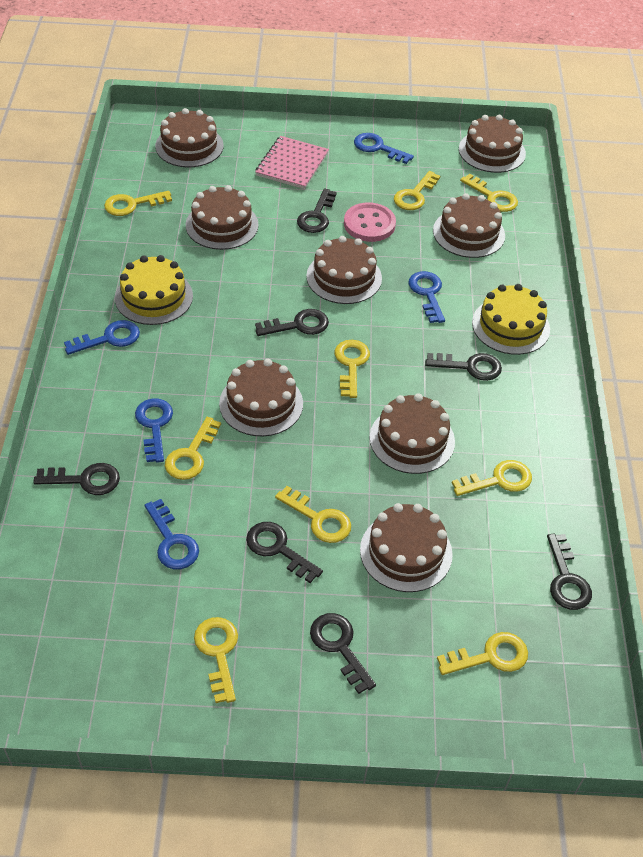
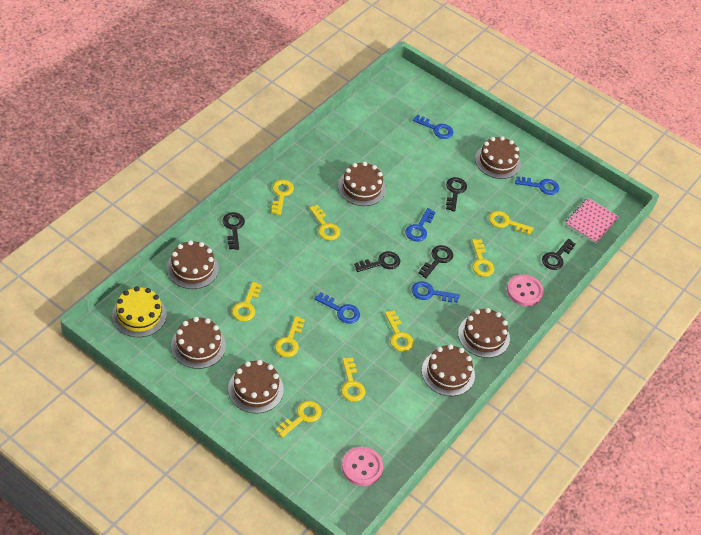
black key: 7 -> 5
brown cake: 8 -> 7
pink button: 1 -> 2
yellow cake: 2 -> 1

